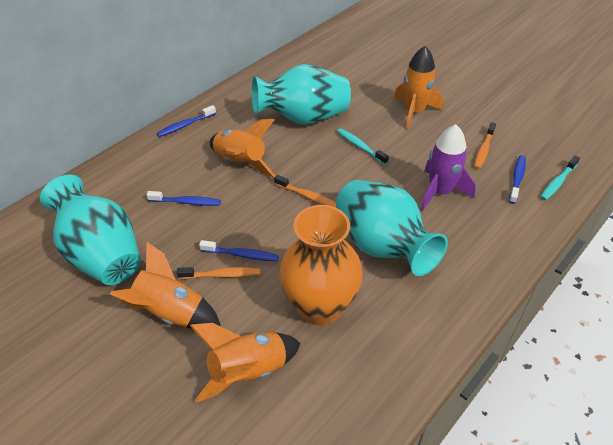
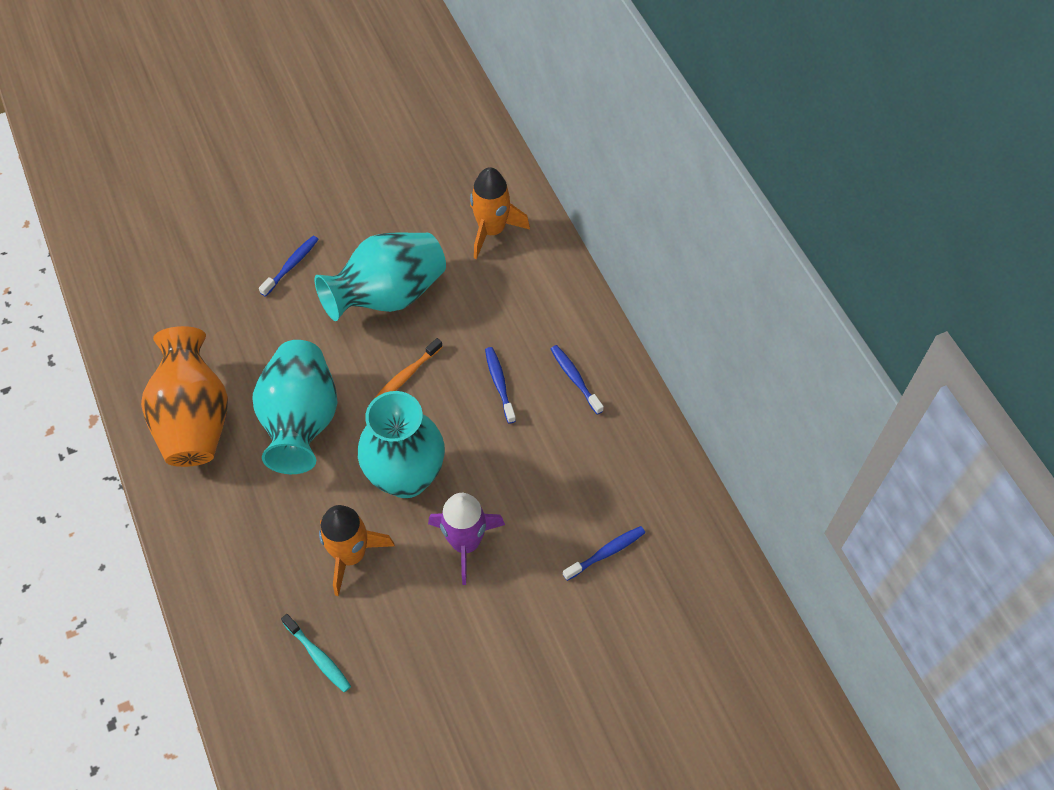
orange rocket: 4 -> 2
orange toothbrush: 3 -> 1
turquoise toothbrush: 2 -> 1

